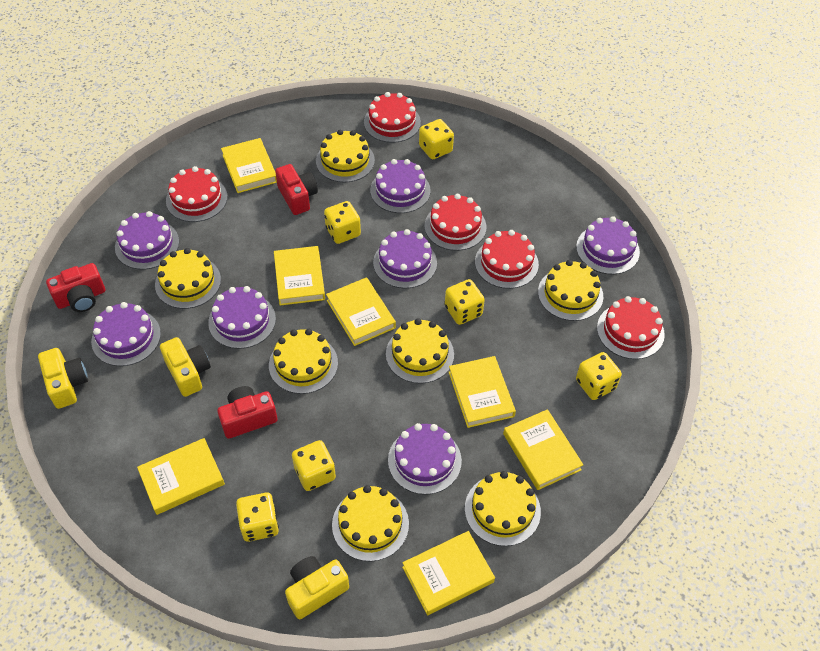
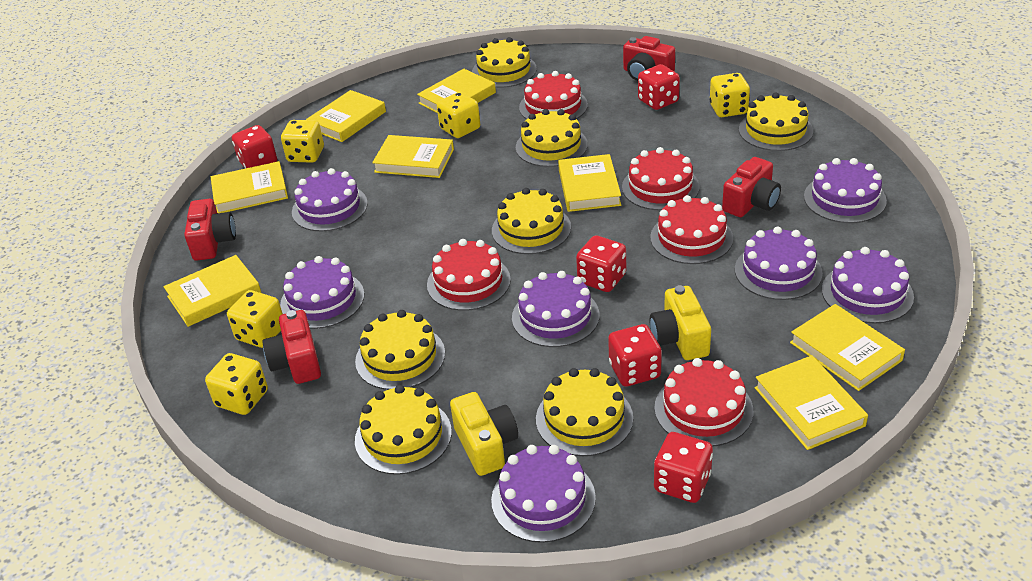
red camera: 3 -> 4
red dice: 0 -> 5
yellow book: 7 -> 8
yellow camera: 3 -> 2
yellow dice: 6 -> 5

